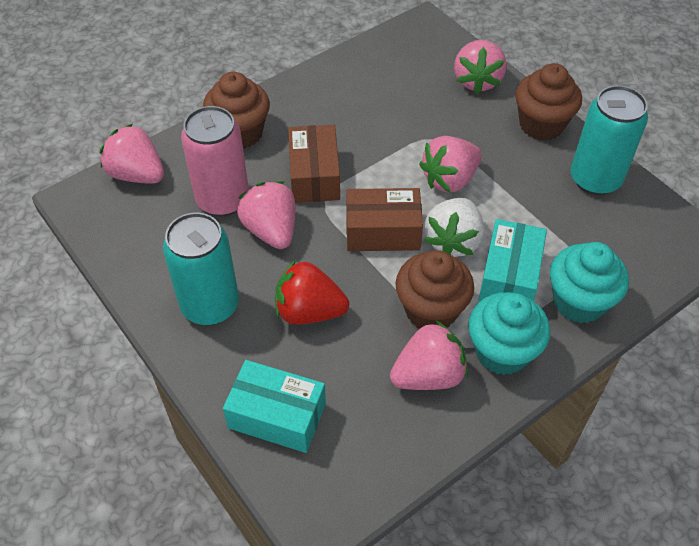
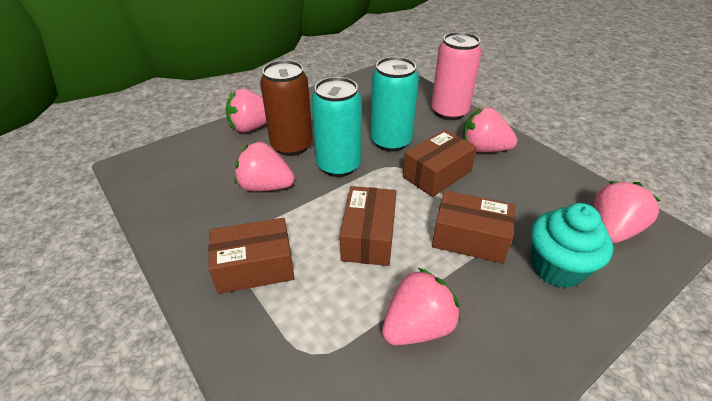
brown box: 2 -> 4
brown can: 0 -> 1
brown cupcake: 3 -> 0
red strawberry: 1 -> 0
turquoise box: 2 -> 0
turquoise cupcake: 2 -> 1
white strawberry: 1 -> 0

